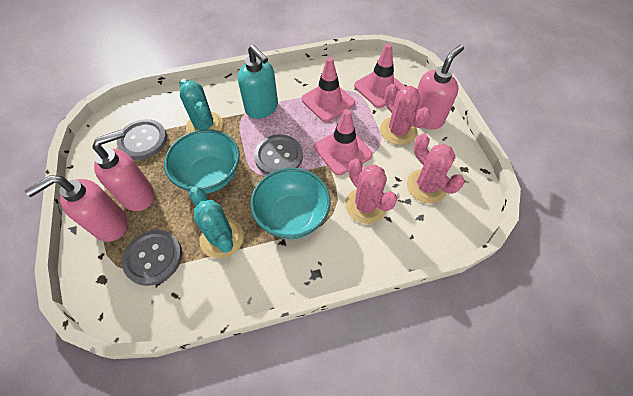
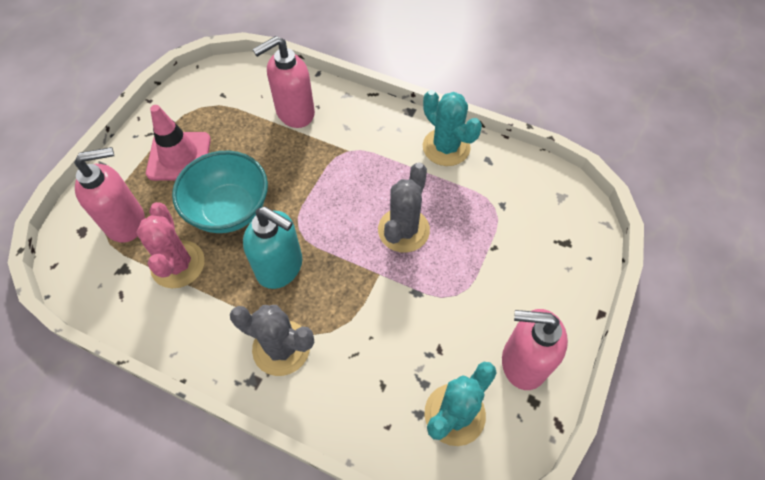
grey button: 3 -> 0
grey cactus: 0 -> 2
pink cactus: 3 -> 1
pink traffic cone: 3 -> 1
turquoise bowl: 2 -> 1

